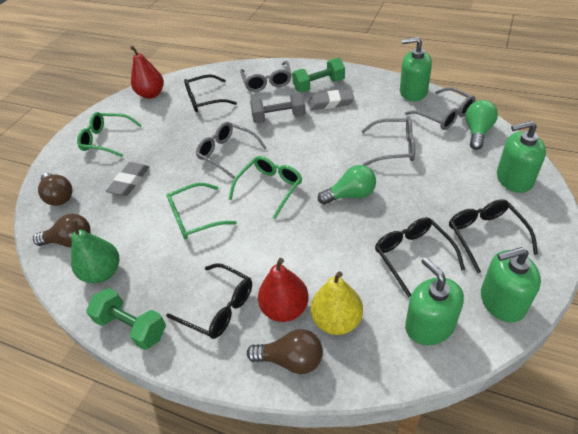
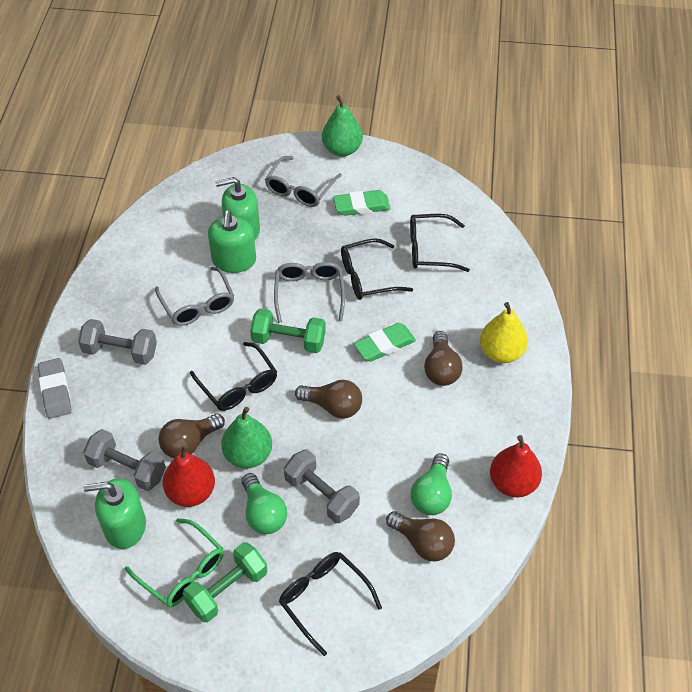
brown light bulb: 3 -> 4
green eraser: 0 -> 2
green glasses: 3 -> 1
green pear: 1 -> 2
green soap dispenser: 4 -> 3
grey dumbbell: 1 -> 3
grey eraser: 2 -> 1
grey glasses: 4 -> 3

